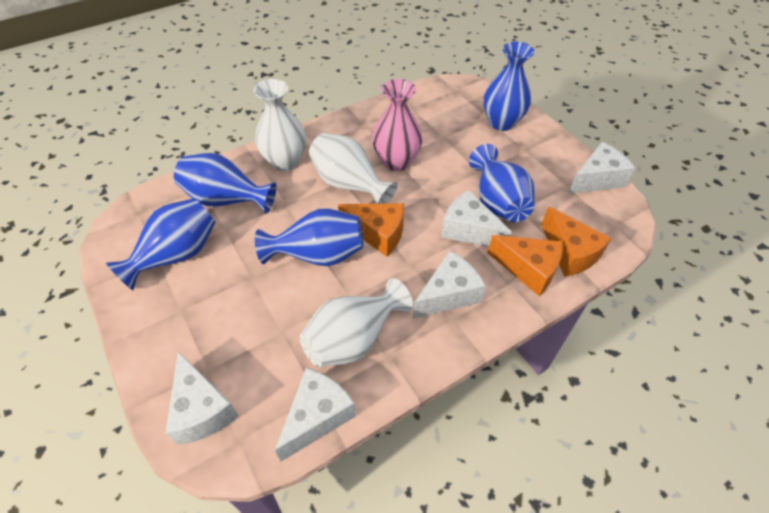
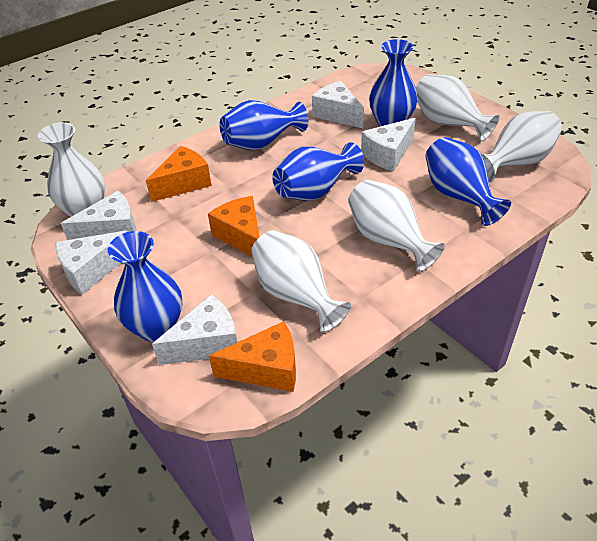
pink vase: 1 -> 0
white vase: 3 -> 5

